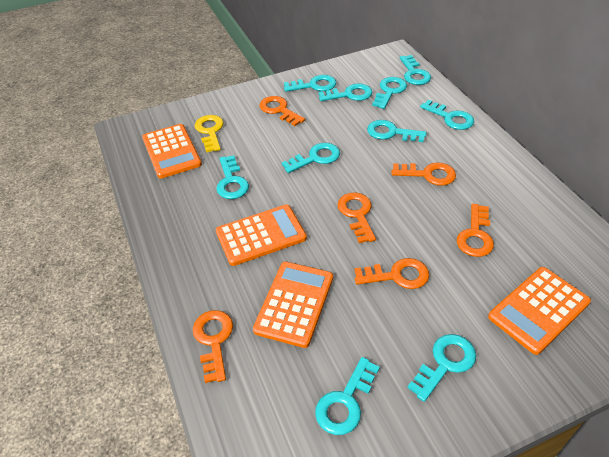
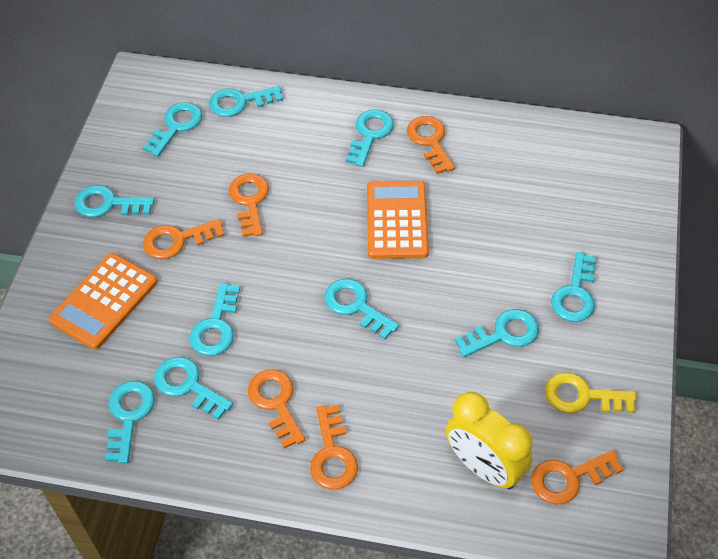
orange calculator: 4 -> 2
yellow clock: 0 -> 1

